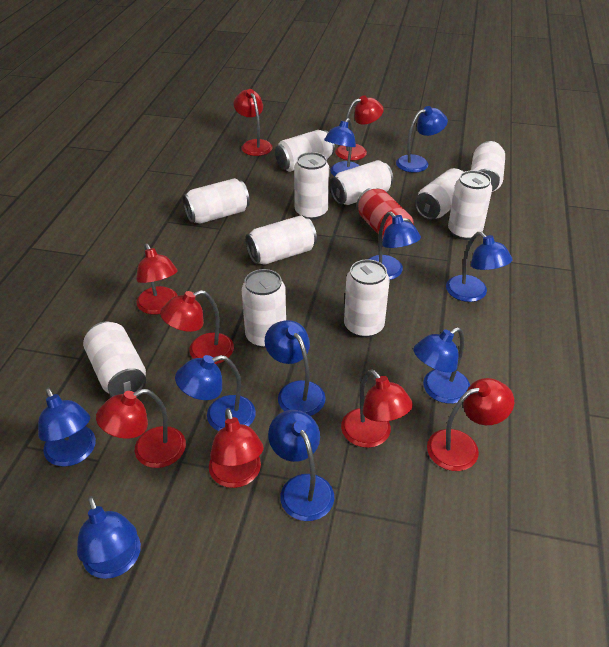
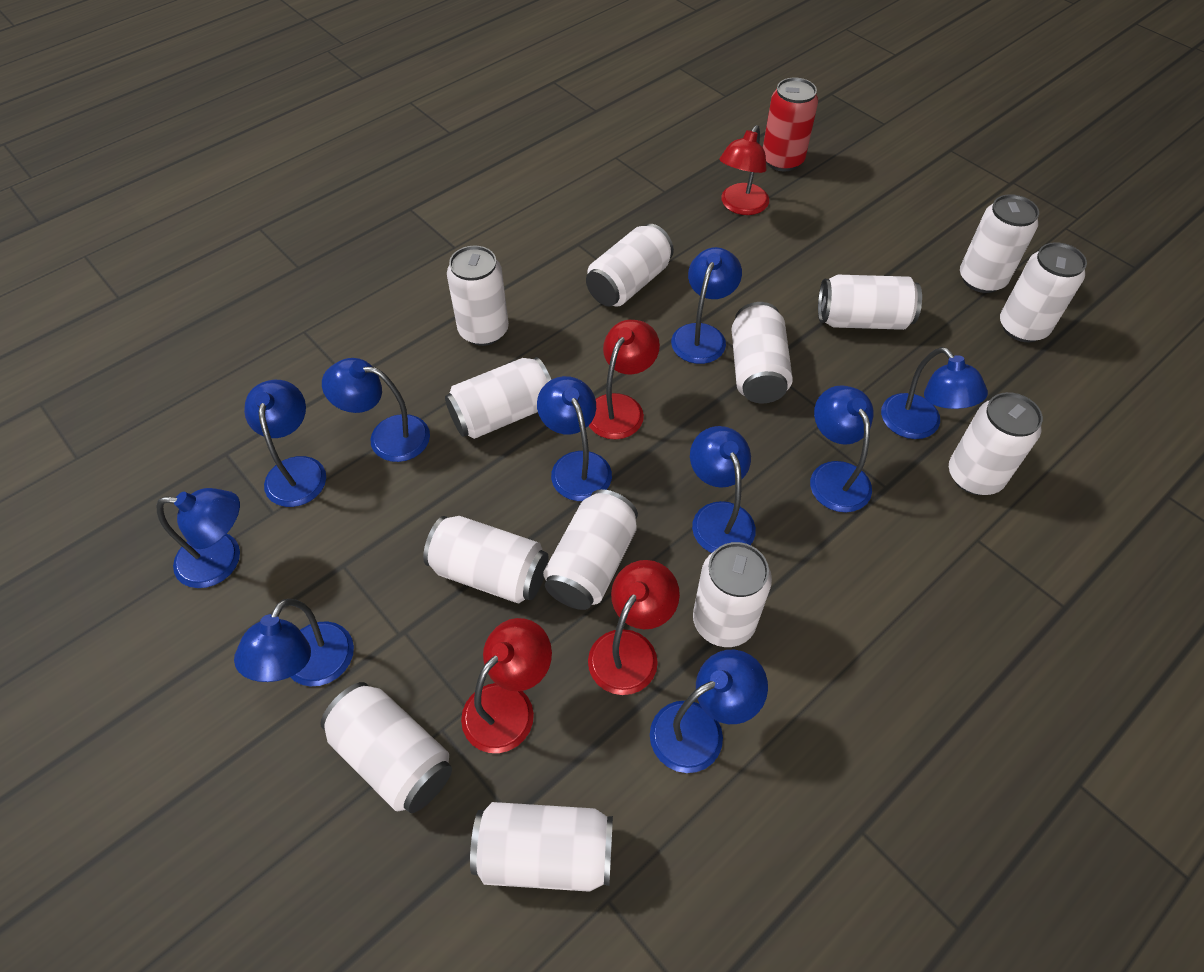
red lamp: 8 -> 4
white can: 11 -> 13

